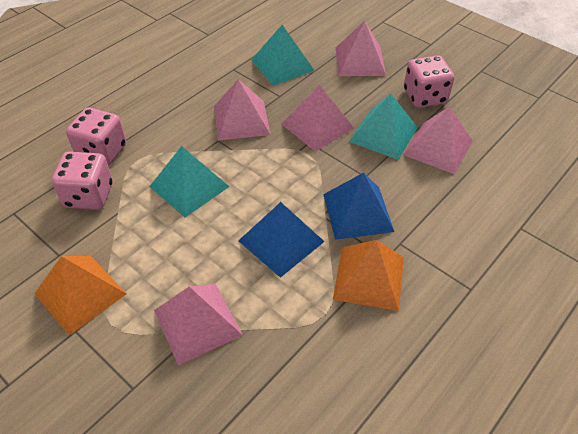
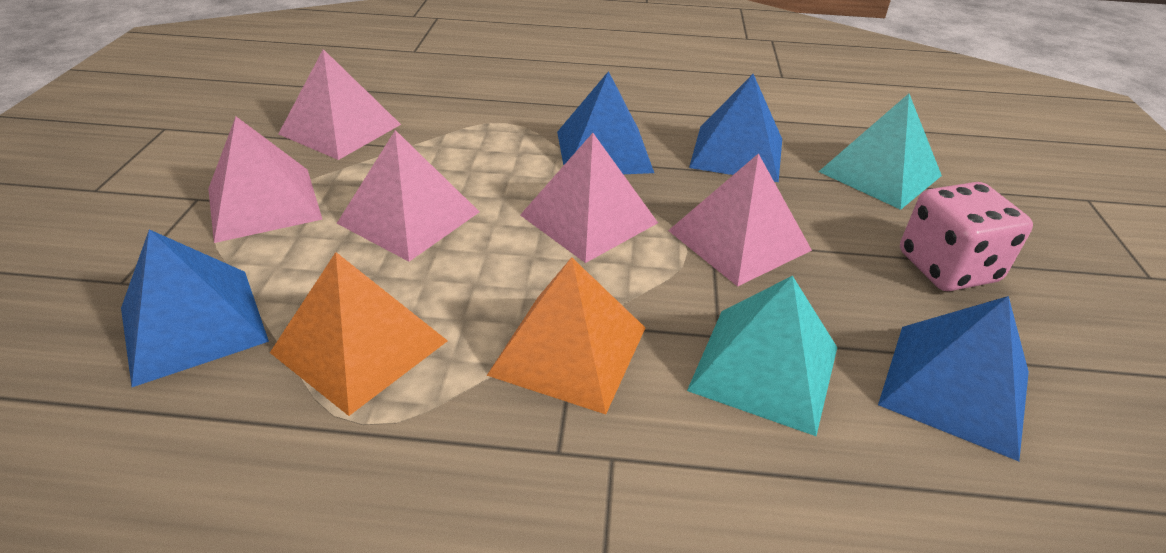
blue pyramid: 2 -> 4
pink dice: 3 -> 1
turquoise pyramid: 3 -> 2

